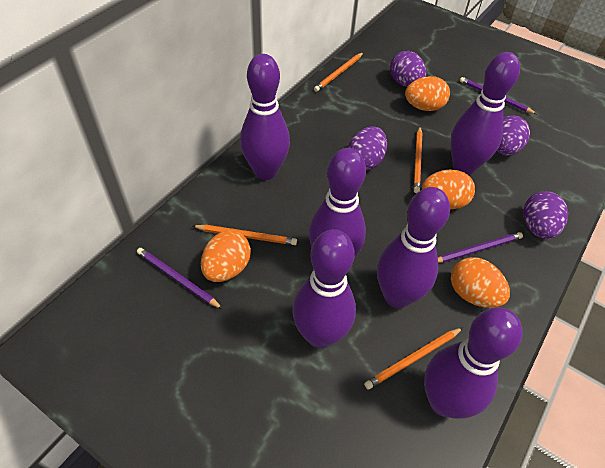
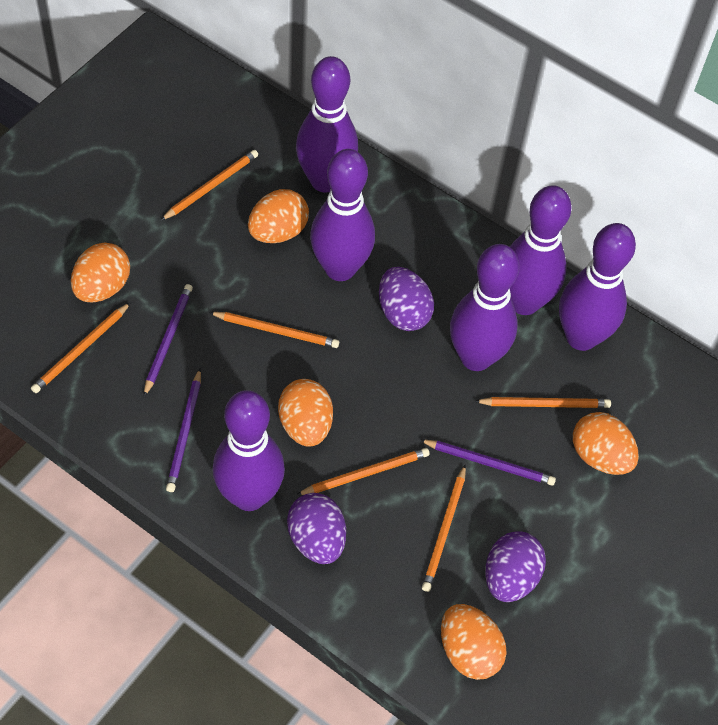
orange egg: 4 -> 5
orange pencil: 4 -> 6
purple egg: 4 -> 3

